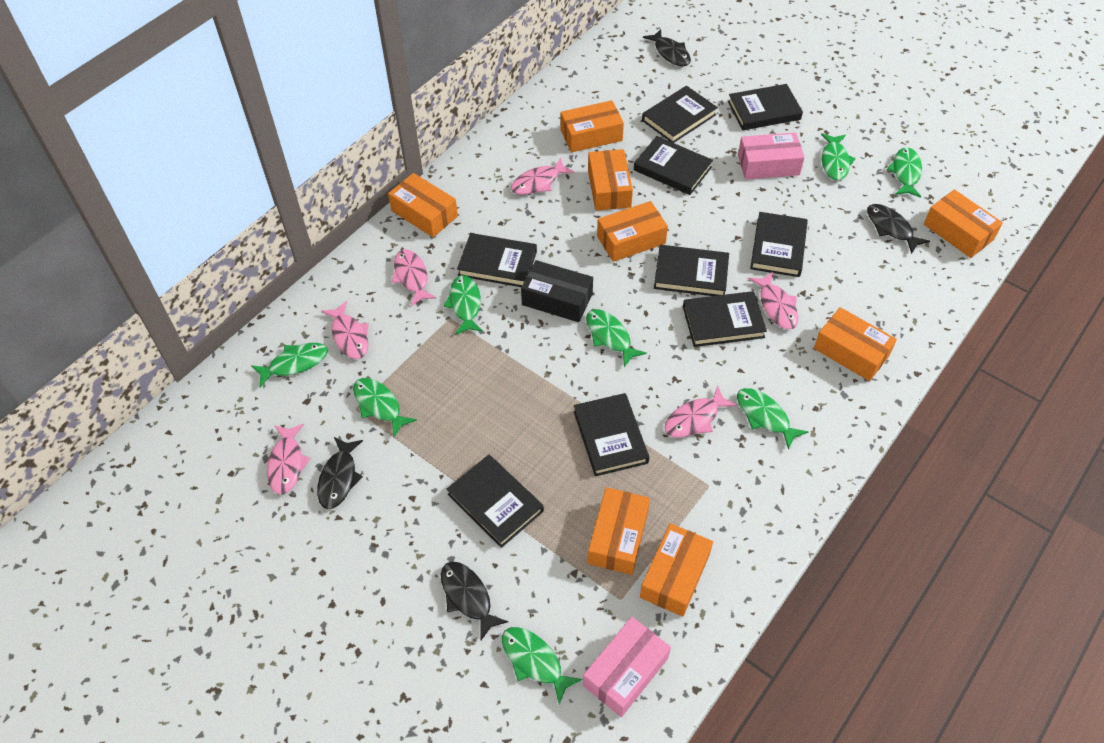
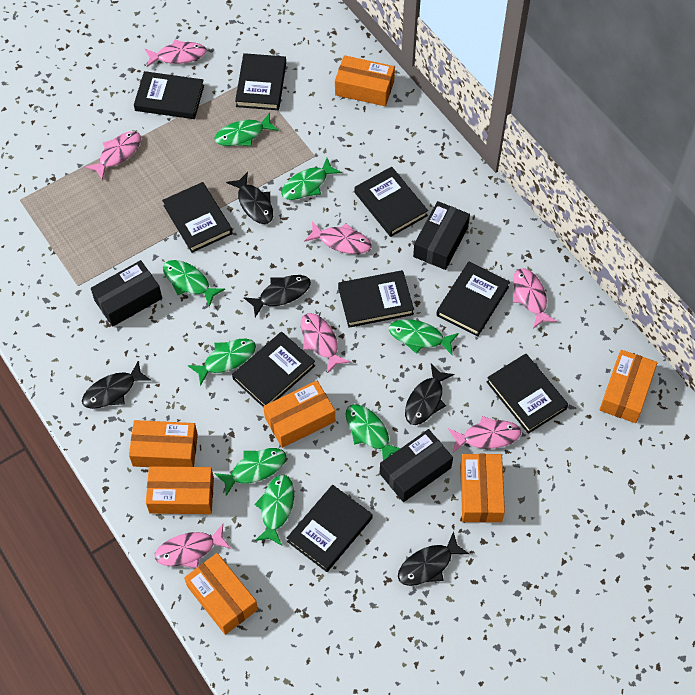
black box: 1 -> 3
black fish: 4 -> 5
orange box: 8 -> 7
pink box: 2 -> 0
pink fish: 6 -> 7

